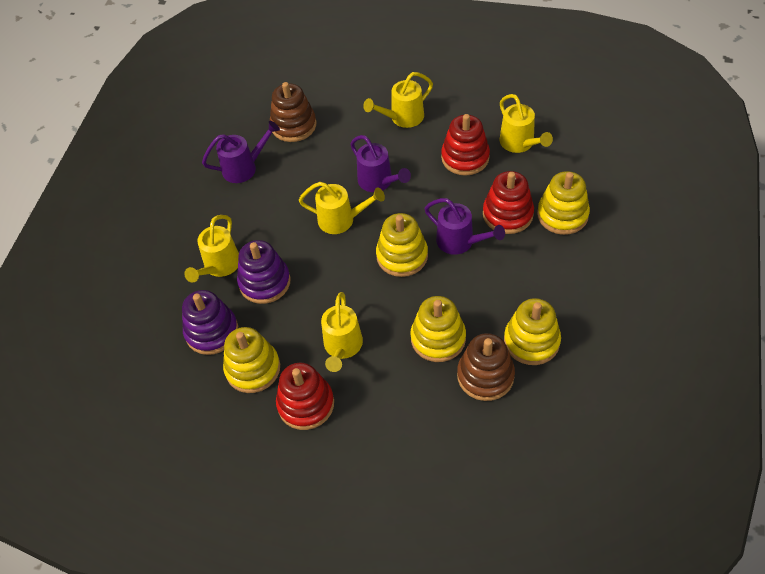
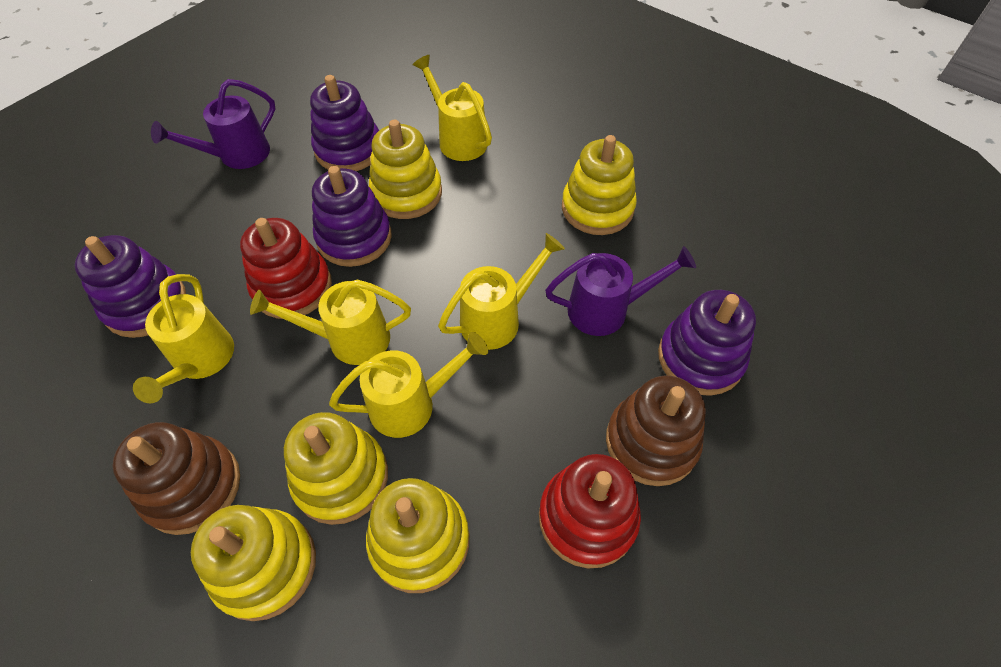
purple stacking toy: 2 -> 4
purple watering can: 3 -> 2
red stacking toy: 3 -> 2

